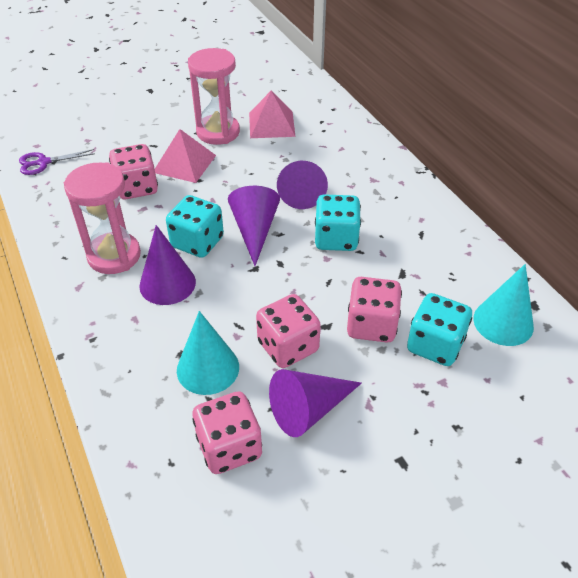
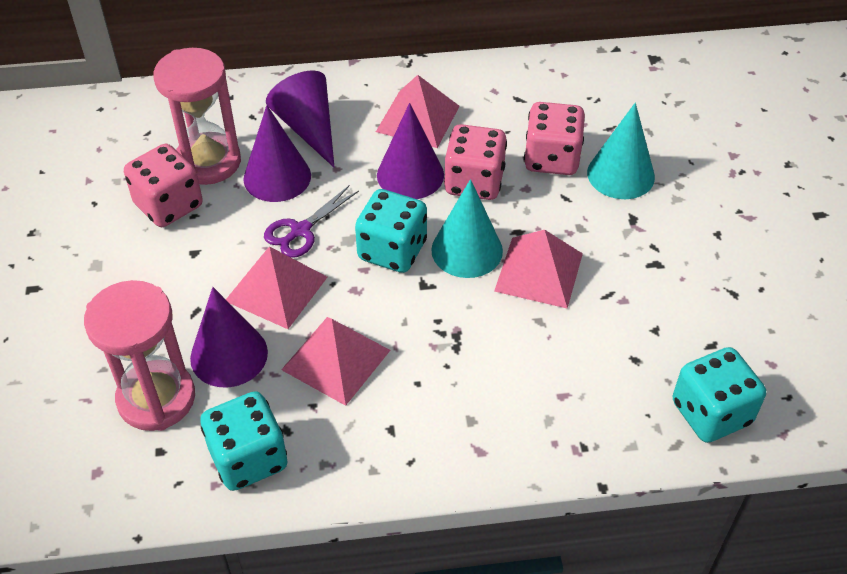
pink dice: 4 -> 3
pink pyramid: 2 -> 4

